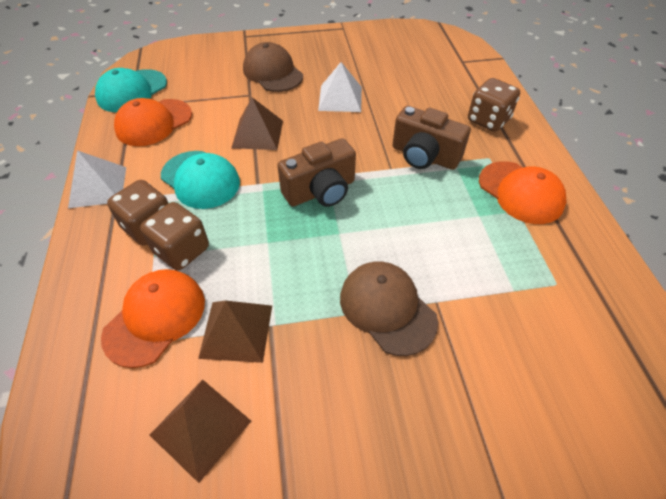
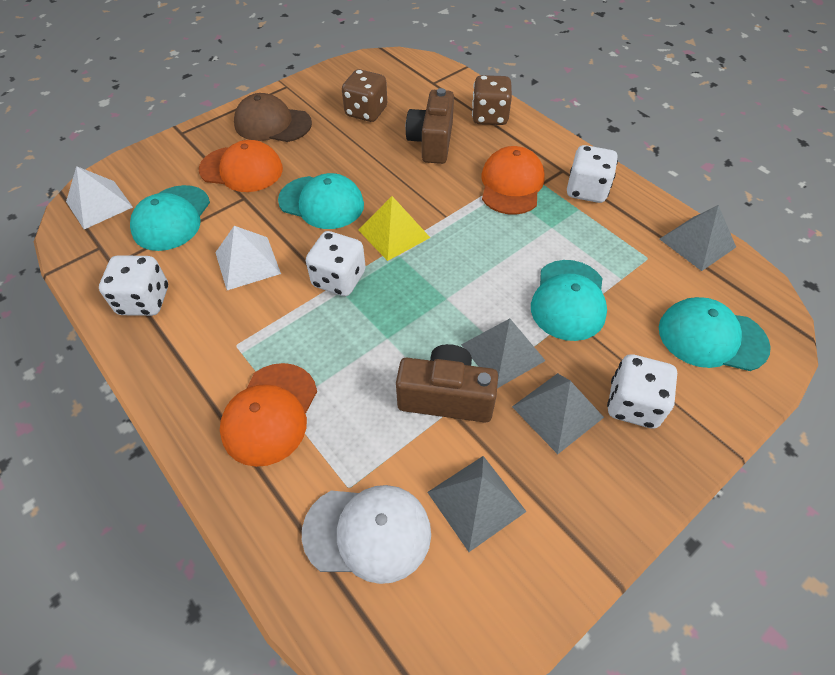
brown cap: 2 -> 1
brown dice: 3 -> 2
brown pyramid: 3 -> 0
grey pyramid: 0 -> 4
turquoise cap: 2 -> 4
white cap: 0 -> 1
white dice: 0 -> 4
yellow pyramid: 0 -> 1

